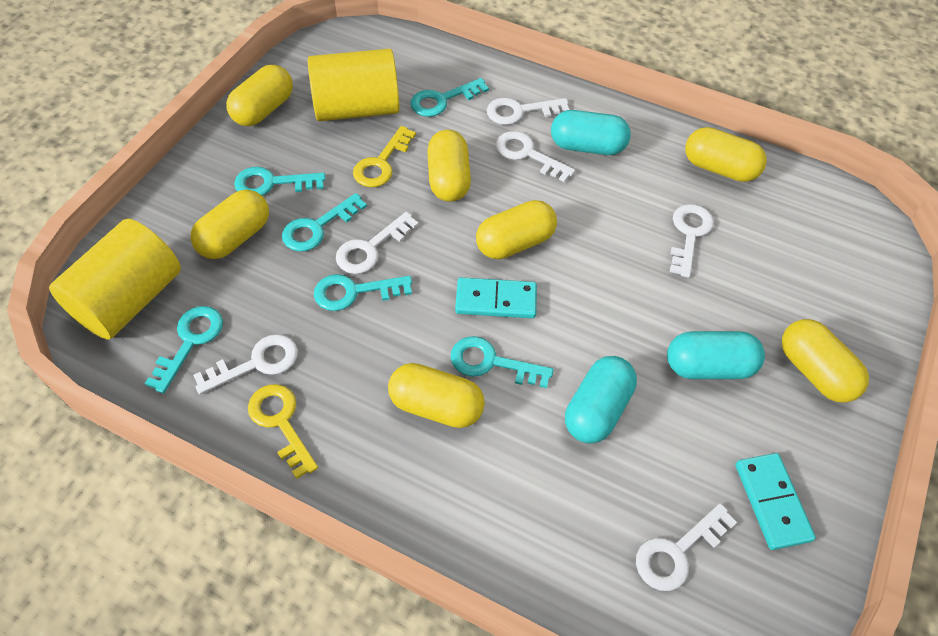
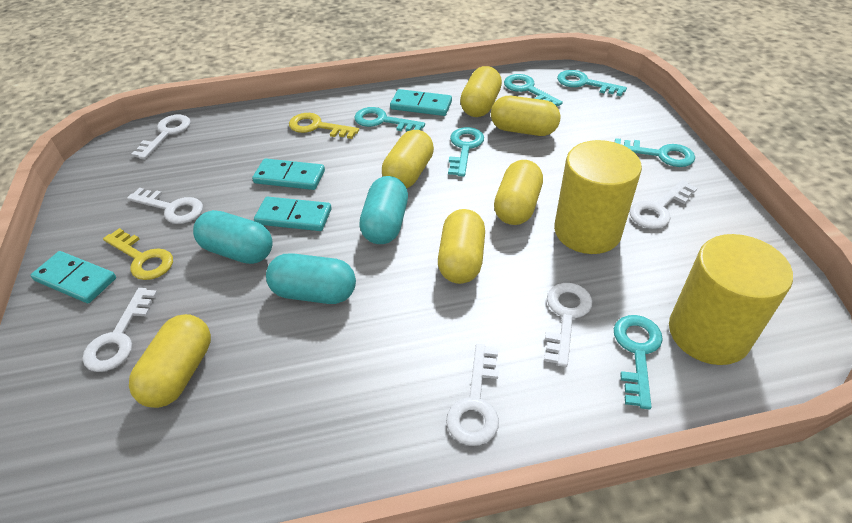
turquoise domino: 2 -> 4
yellow capsule: 7 -> 6

